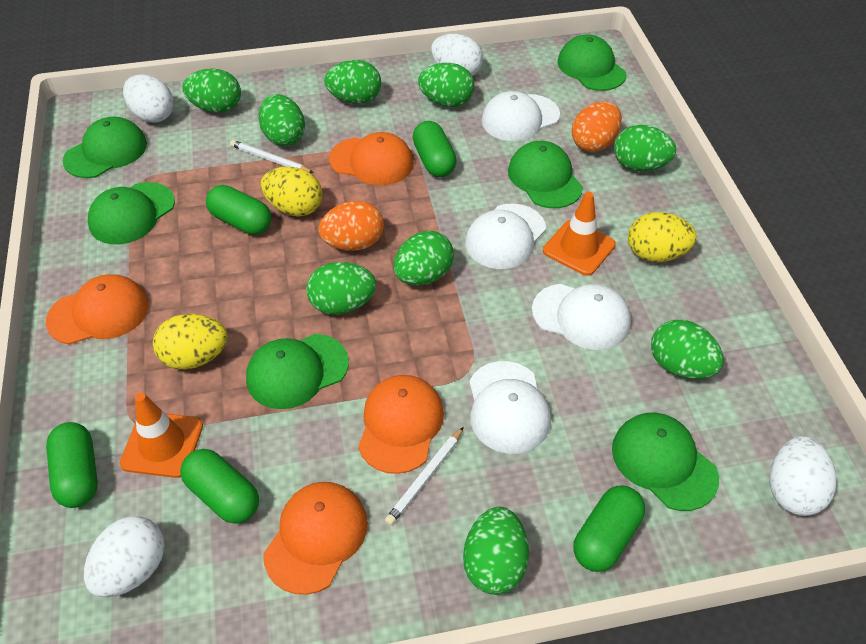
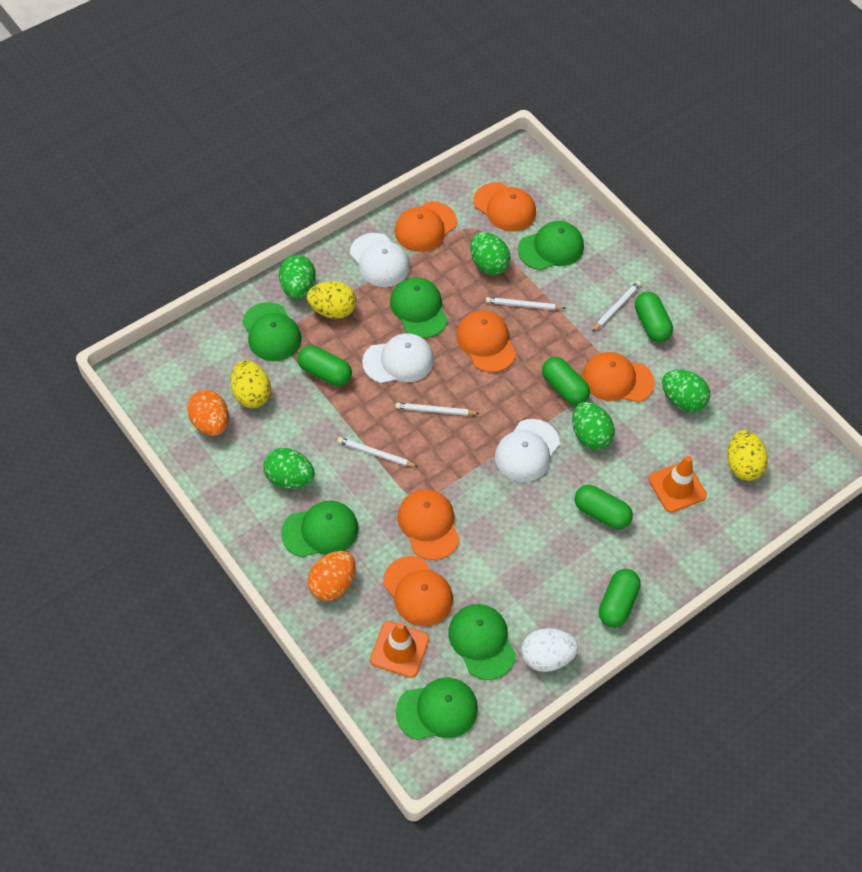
green egg: 9 -> 5
orange cap: 4 -> 6
white cap: 4 -> 3
white egg: 4 -> 1
white pencil: 2 -> 4

